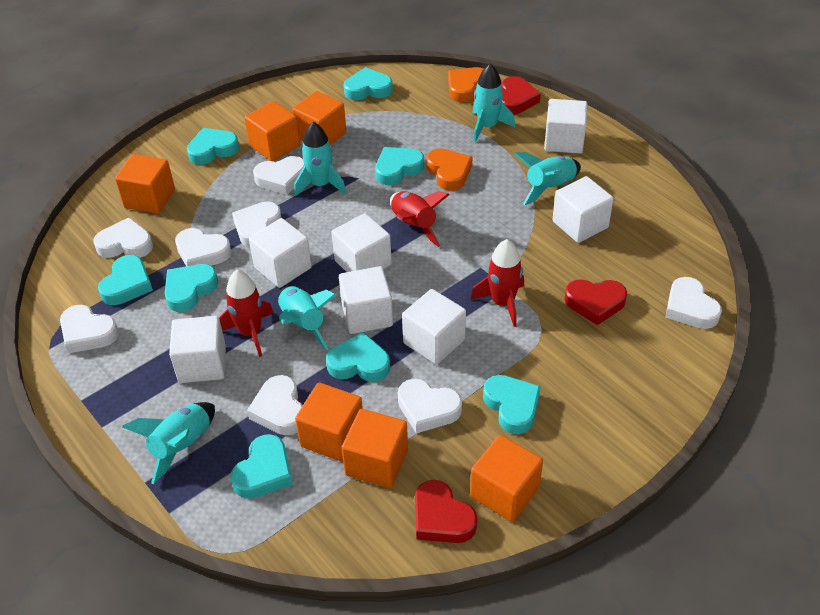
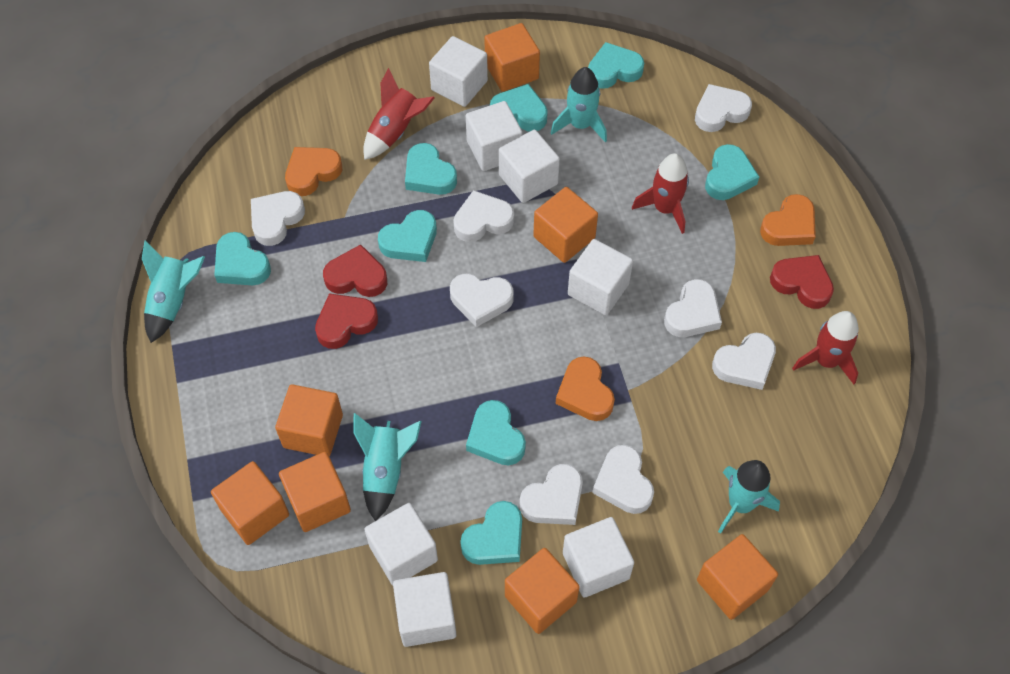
orange cube: 6 -> 7
orange heart: 2 -> 3
turquoise rocket: 5 -> 4

